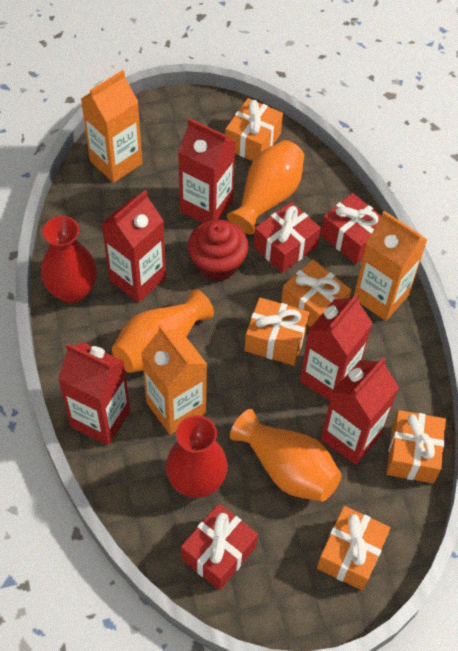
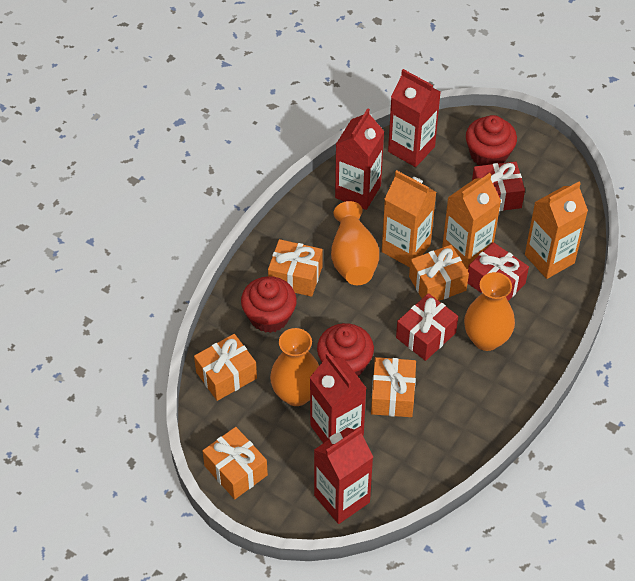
red carton: 5 -> 4
red cupcake: 1 -> 3
red vase: 2 -> 0

